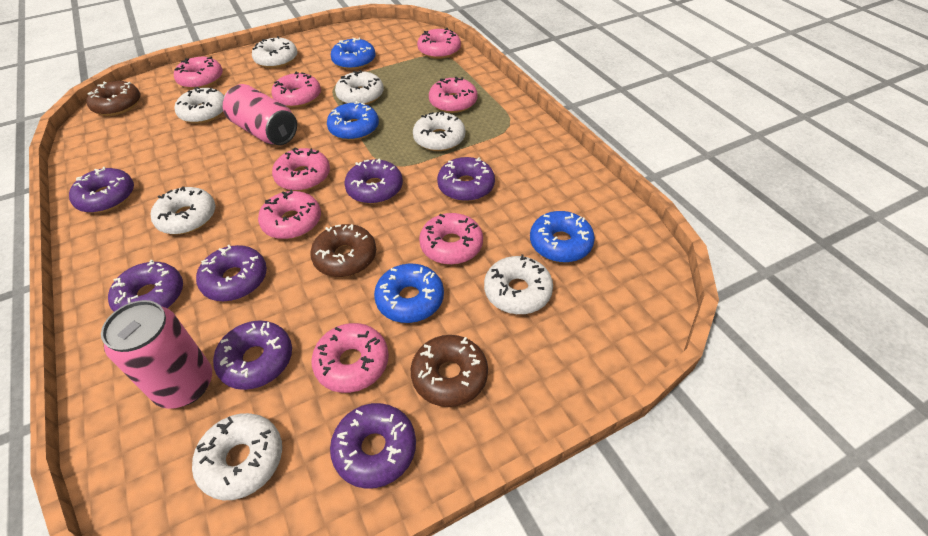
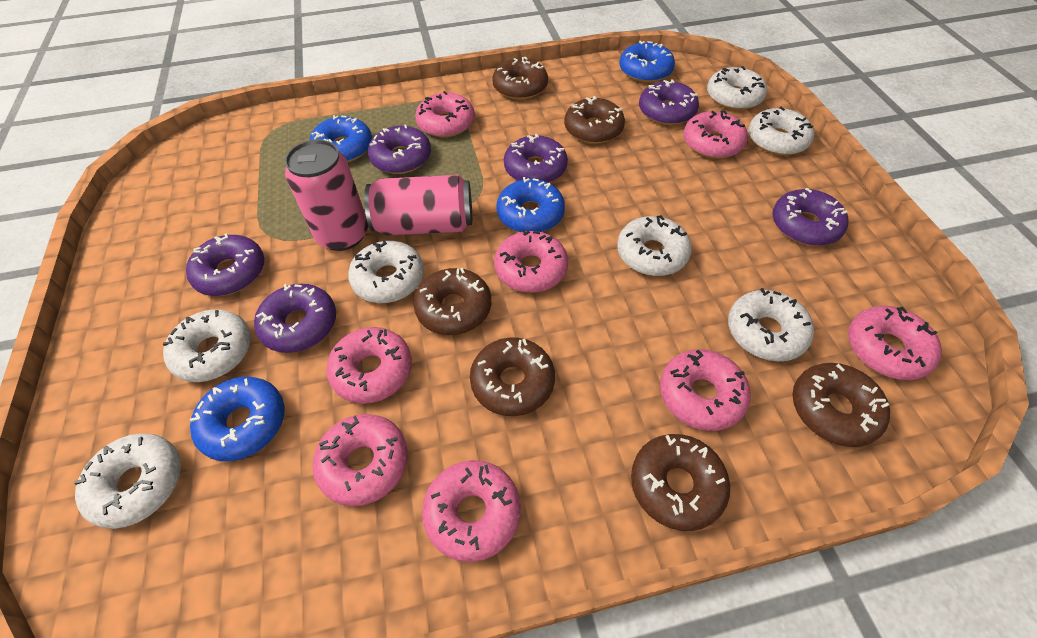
brown donut: 3 -> 6
purple donut: 7 -> 6

